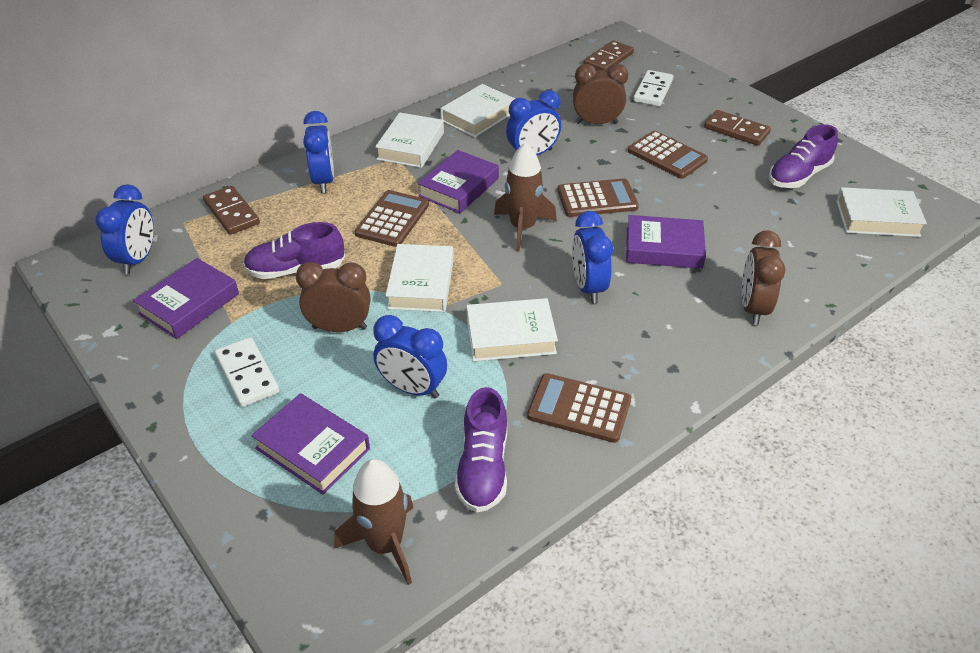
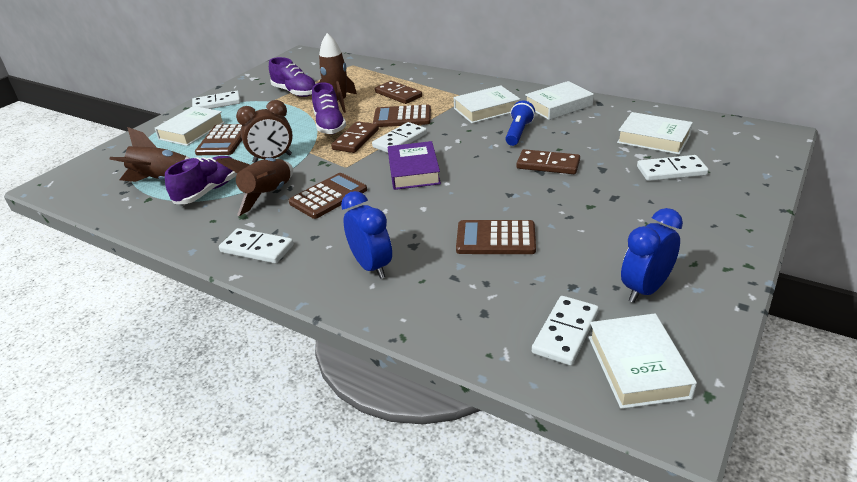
blue clock: 5 -> 2
blue flashlight: 0 -> 1
brown clock: 3 -> 1
brown rocket: 2 -> 3
purple book: 4 -> 1
white domino: 2 -> 5

